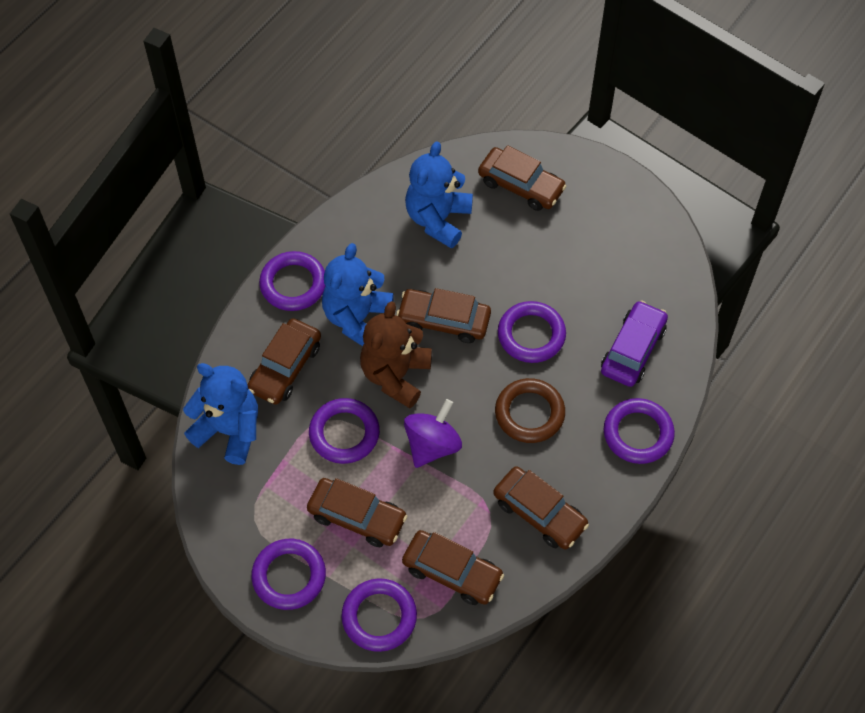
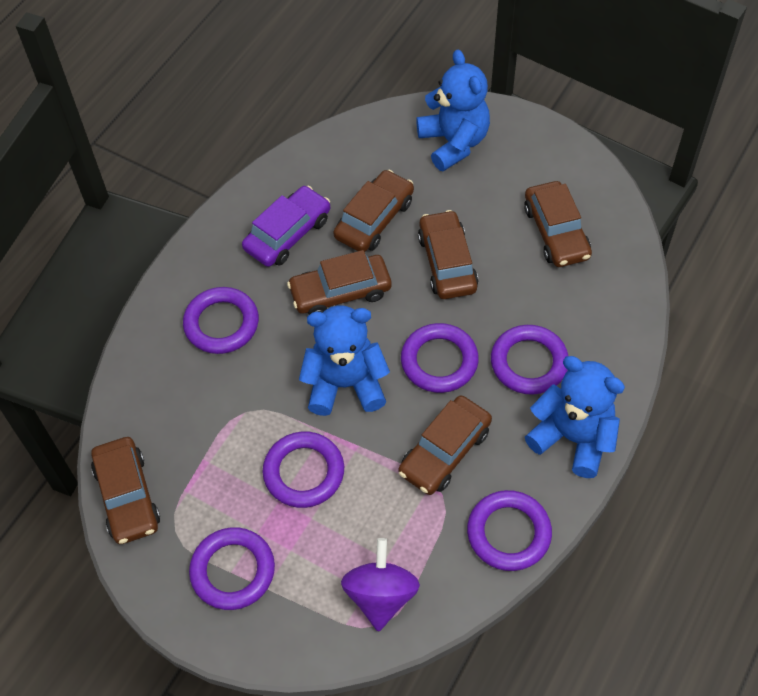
brown ring: 1 -> 0
brown teddy bear: 1 -> 0

